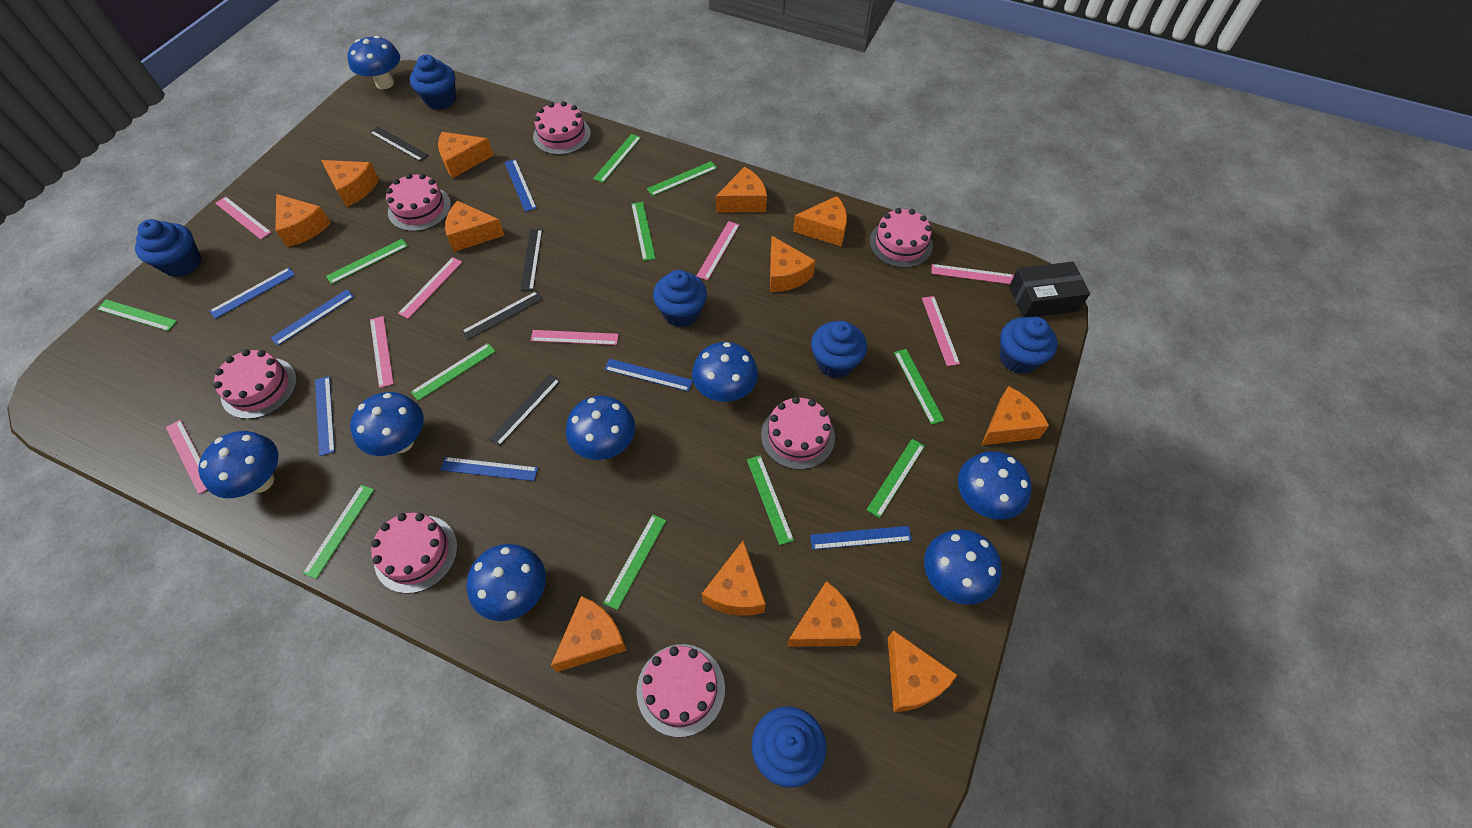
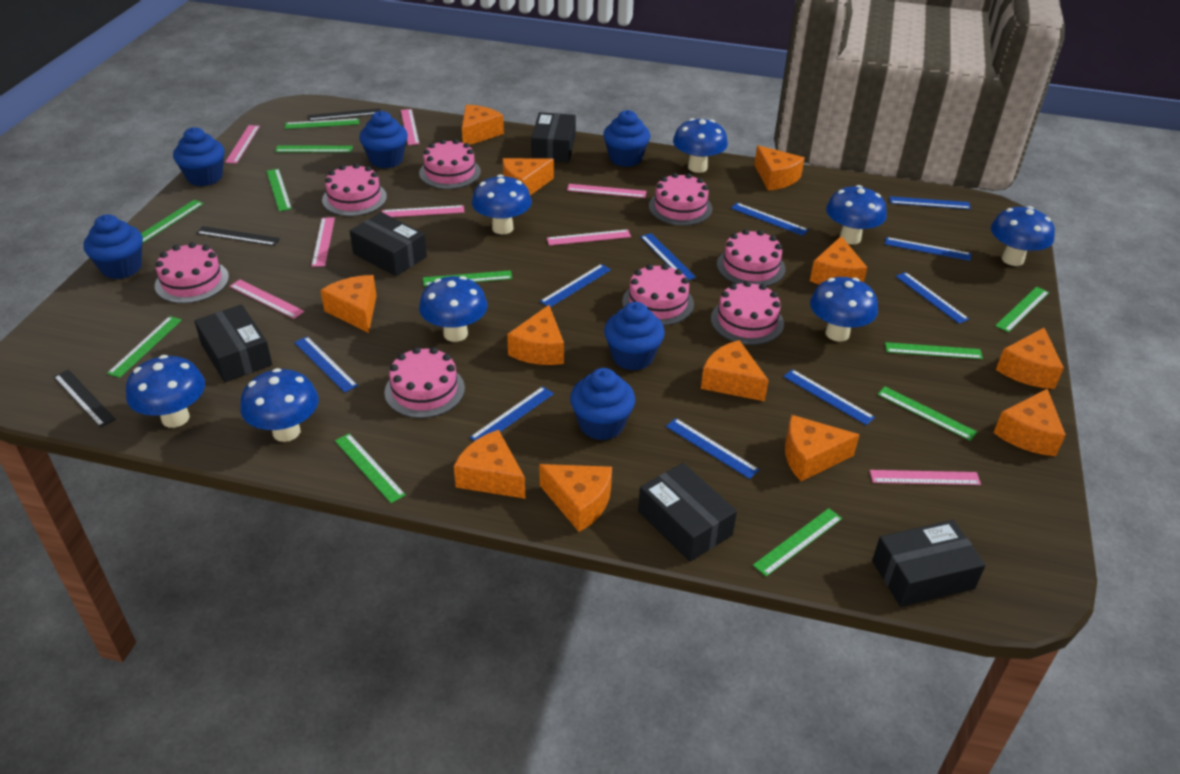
black box: 1 -> 5
black ruler: 4 -> 3
blue ruler: 7 -> 10
pink cake: 7 -> 8

